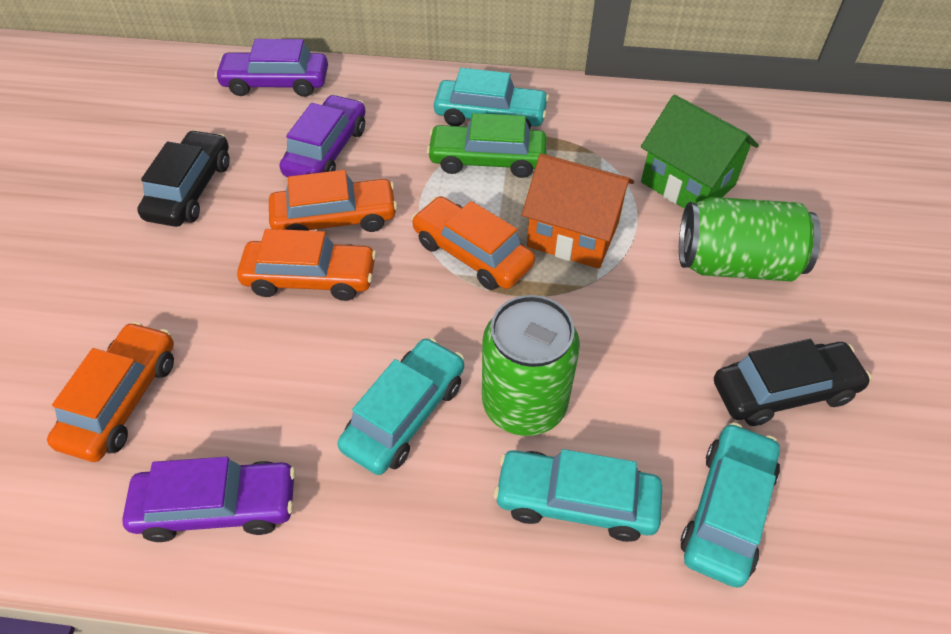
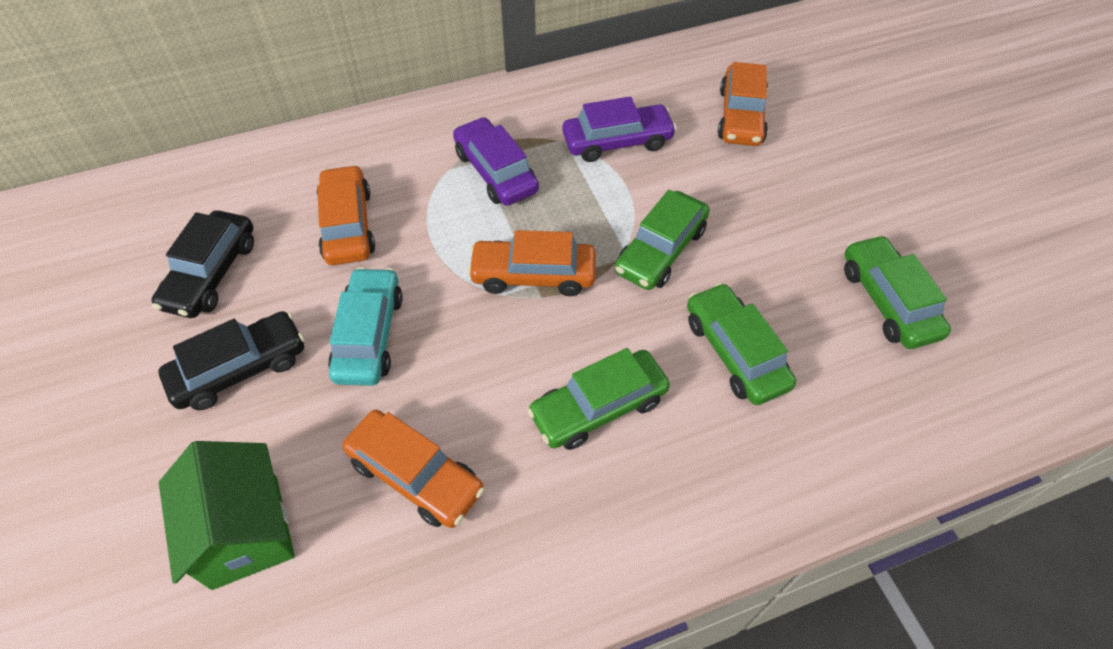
green can: 2 -> 0
green car: 1 -> 4
orange house: 1 -> 0
purple car: 3 -> 2
turquoise car: 4 -> 1

